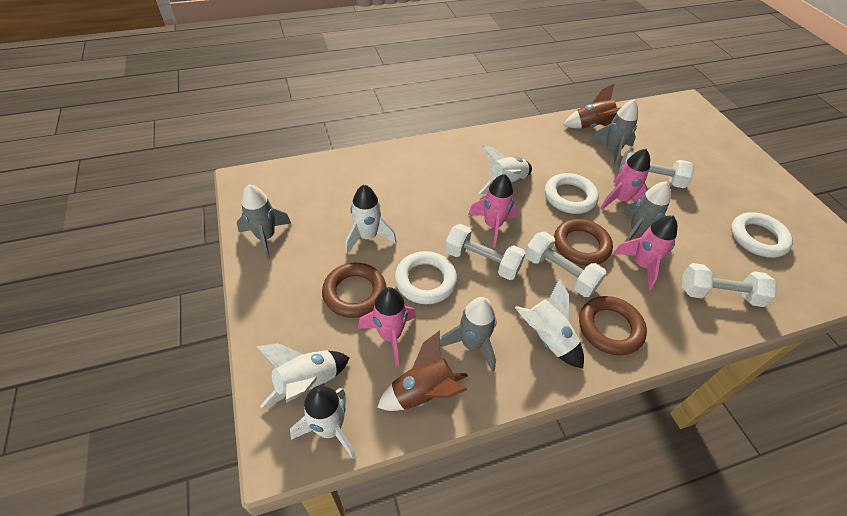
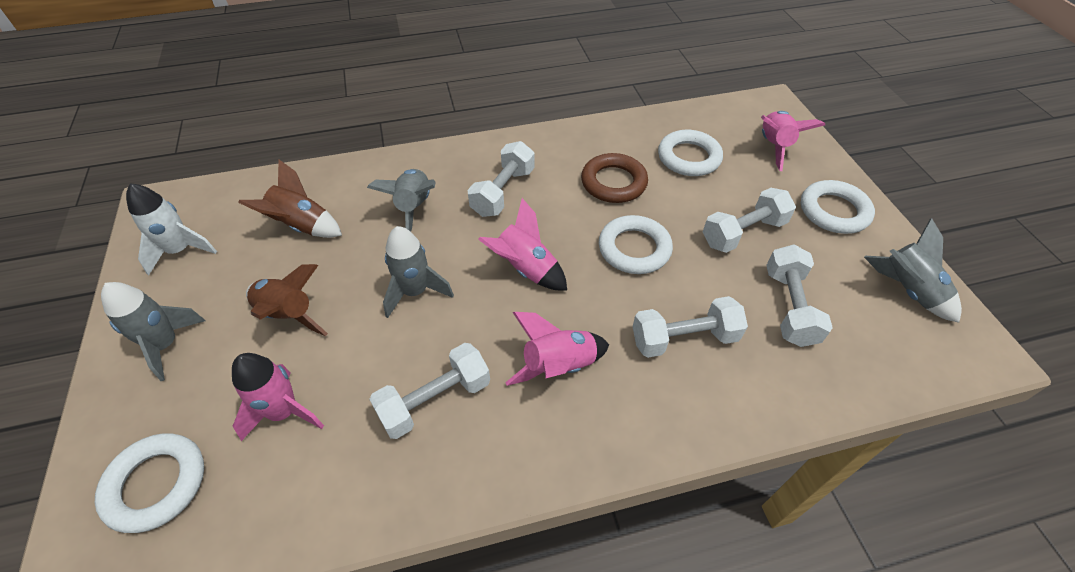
brown ring: 3 -> 1
white dumbbell: 4 -> 5
white ring: 3 -> 4
white rocket: 5 -> 1

